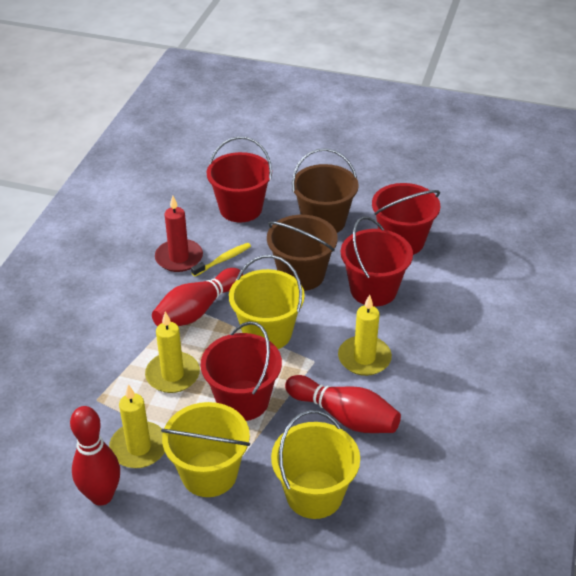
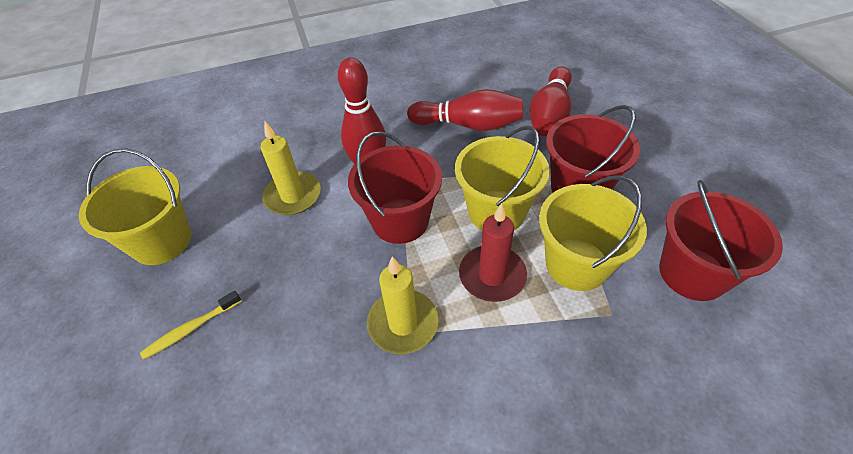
brown bucket: 2 -> 0
red bucket: 4 -> 3
yellow candle: 3 -> 2

